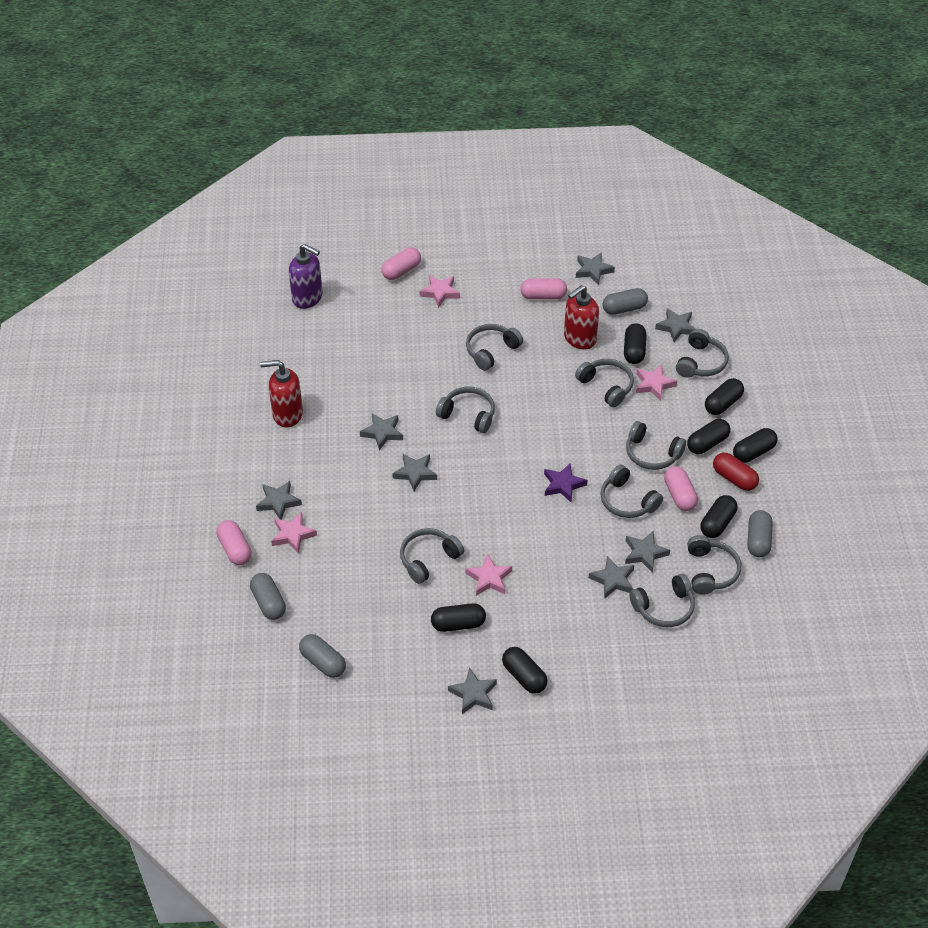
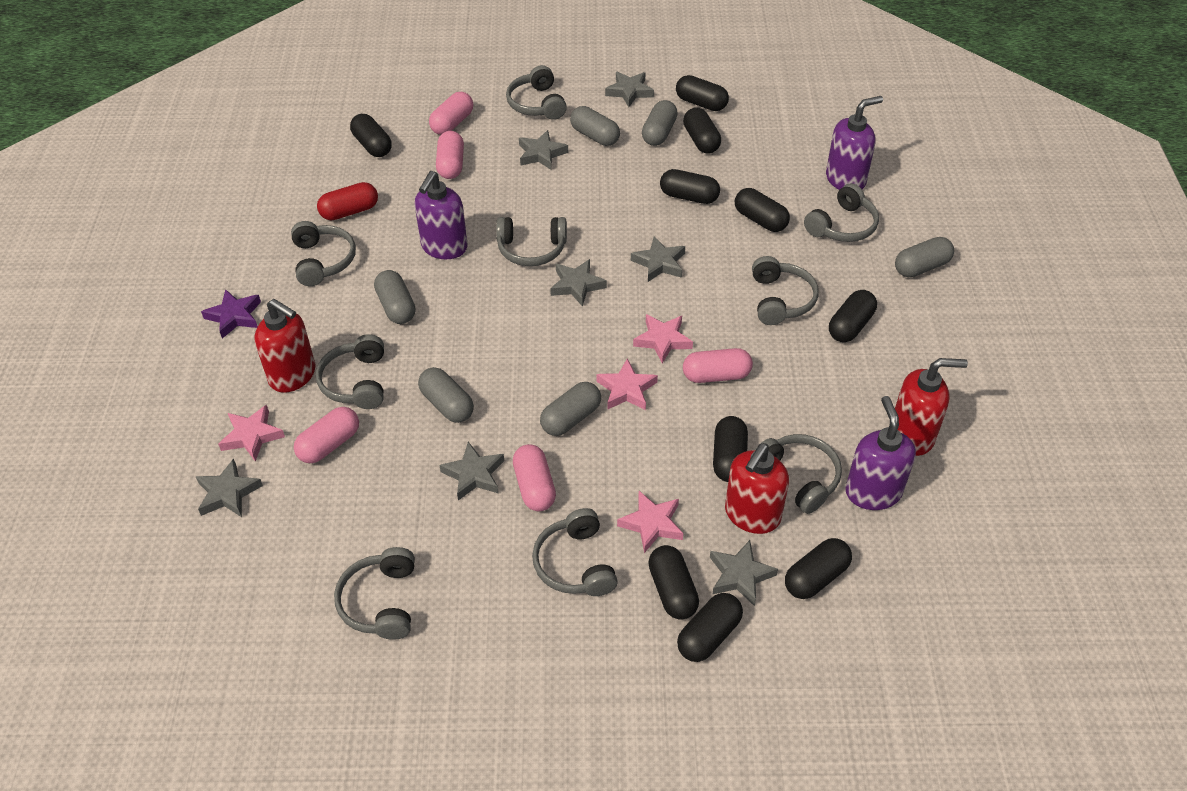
black capsule: 7 -> 10
grey capsule: 4 -> 6
grey star: 8 -> 7
pink capsule: 4 -> 5
purple soap dispenser: 1 -> 3
red soap dispenser: 2 -> 3

